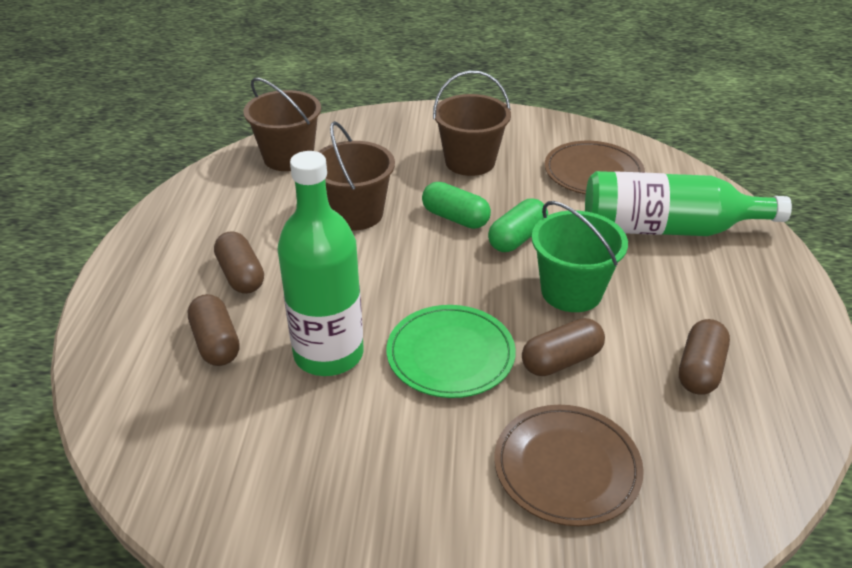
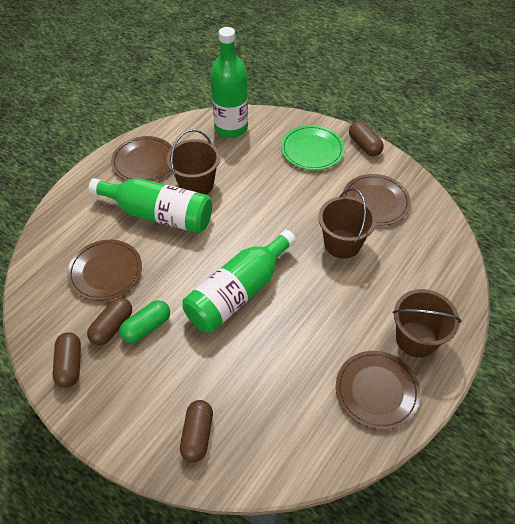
brown plate: 2 -> 4
green bottle: 2 -> 3
green bucket: 1 -> 0
green capsule: 2 -> 1

